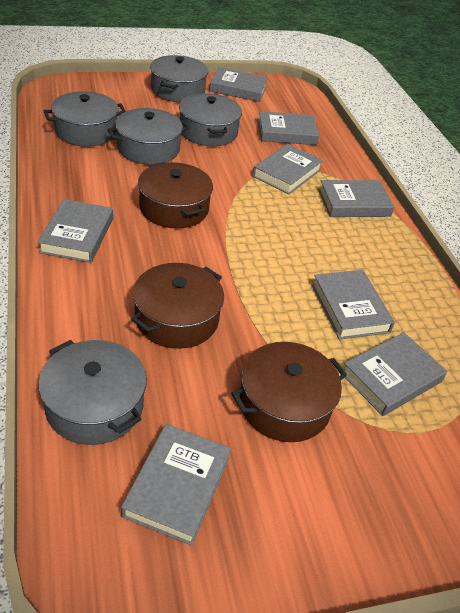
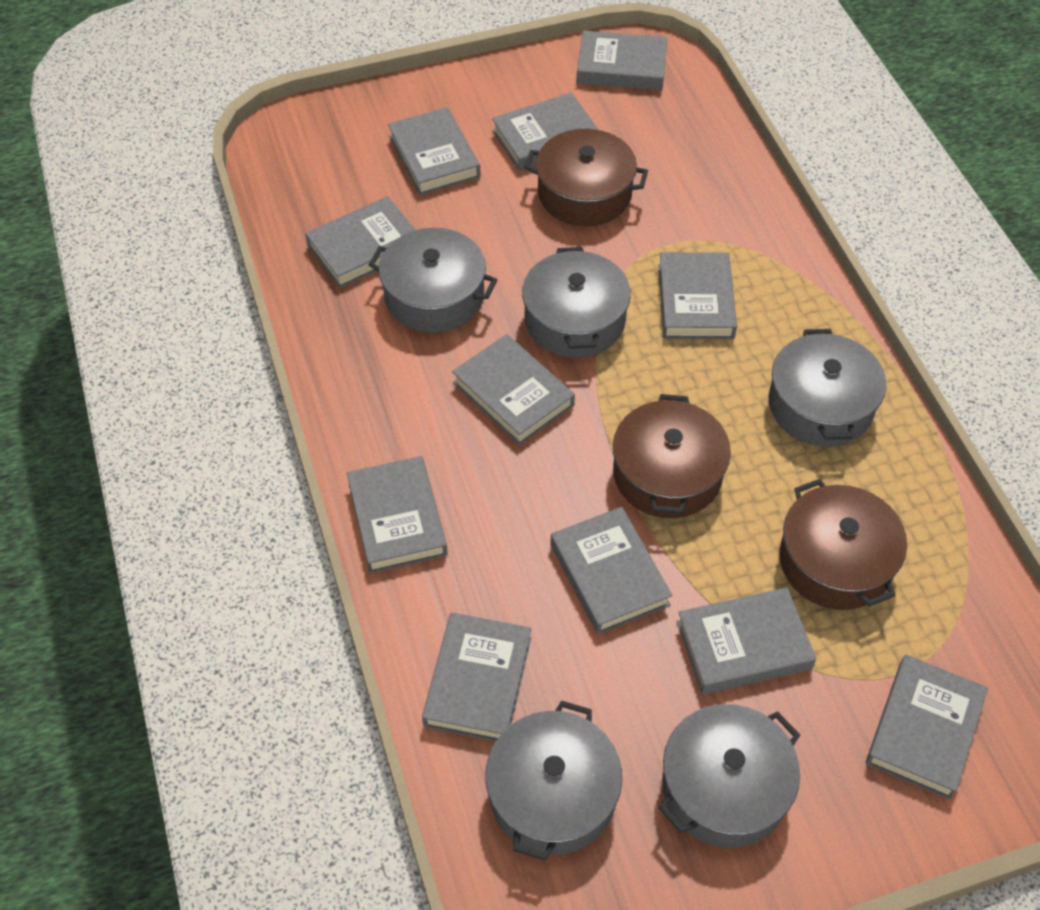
grey book: 8 -> 11

